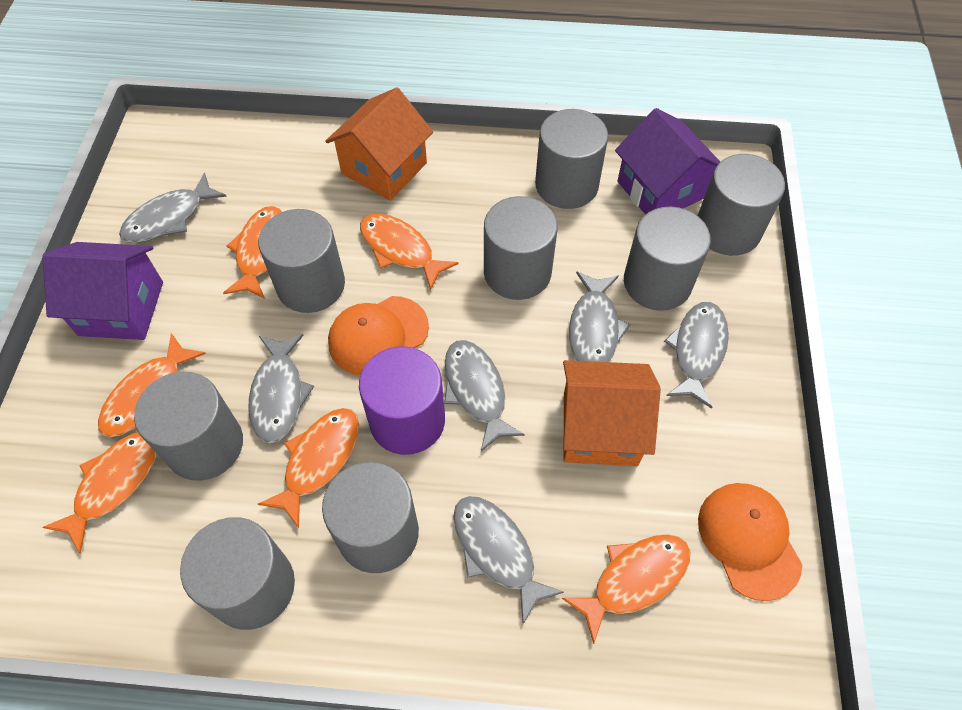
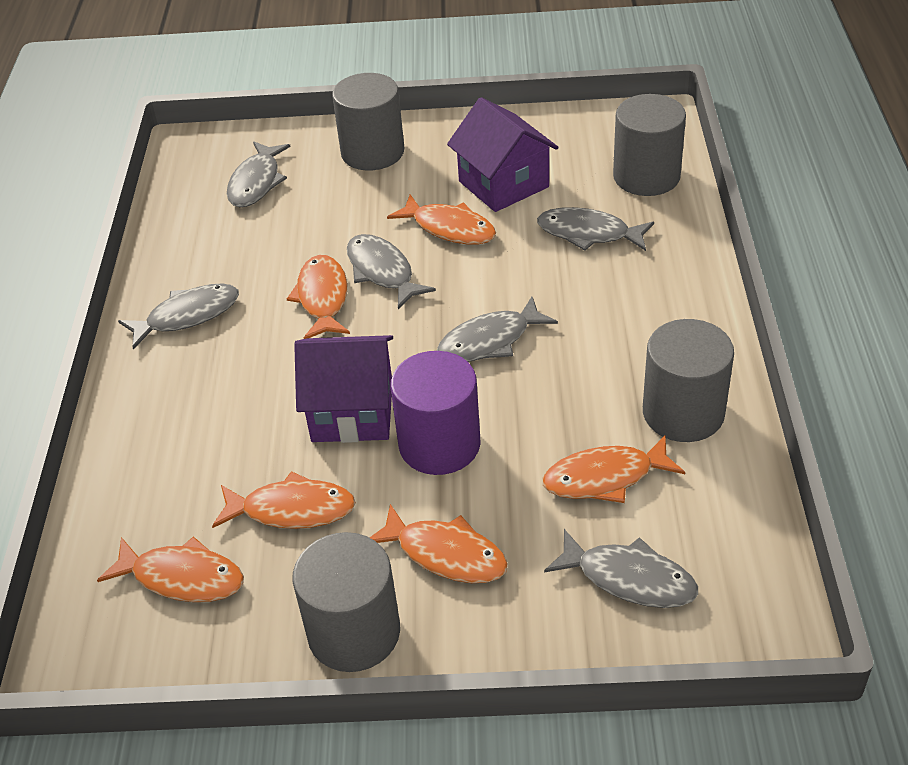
grey cylinder: 8 -> 4
orange cap: 2 -> 0
orange house: 2 -> 0

